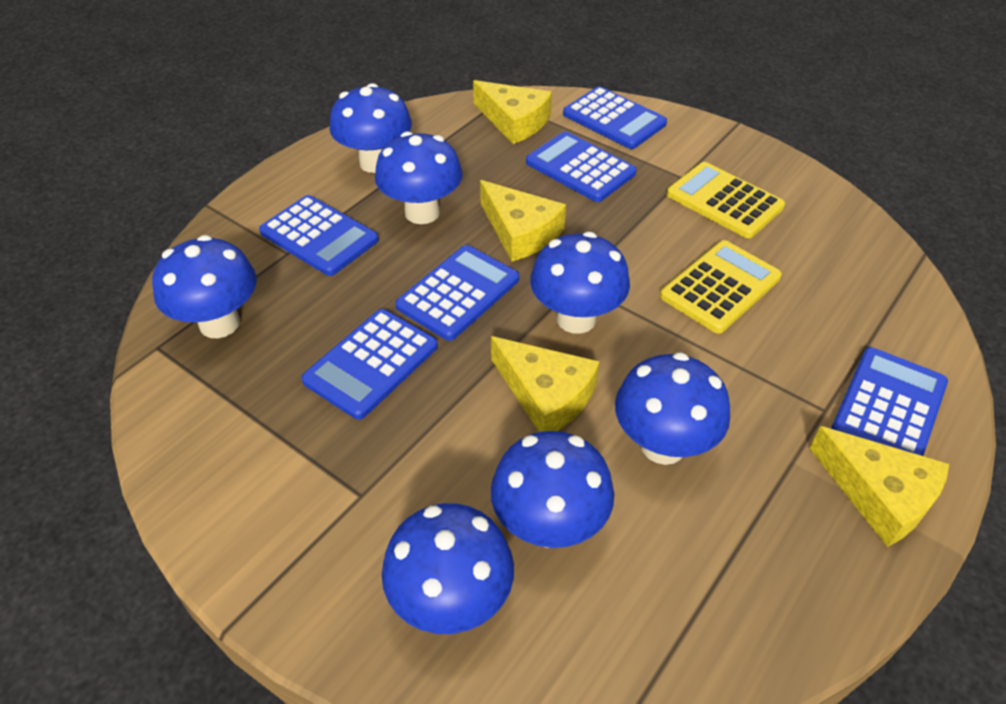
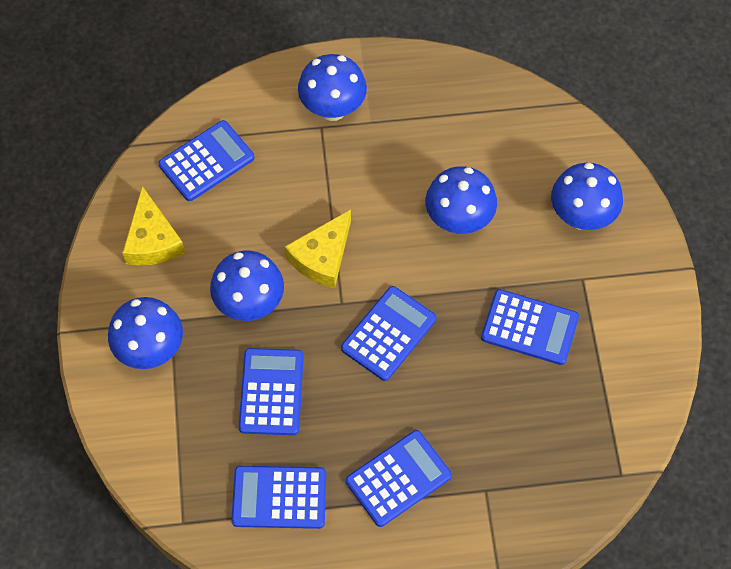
blue mushroom: 7 -> 5
yellow calculator: 2 -> 0
yellow cheese: 4 -> 2

